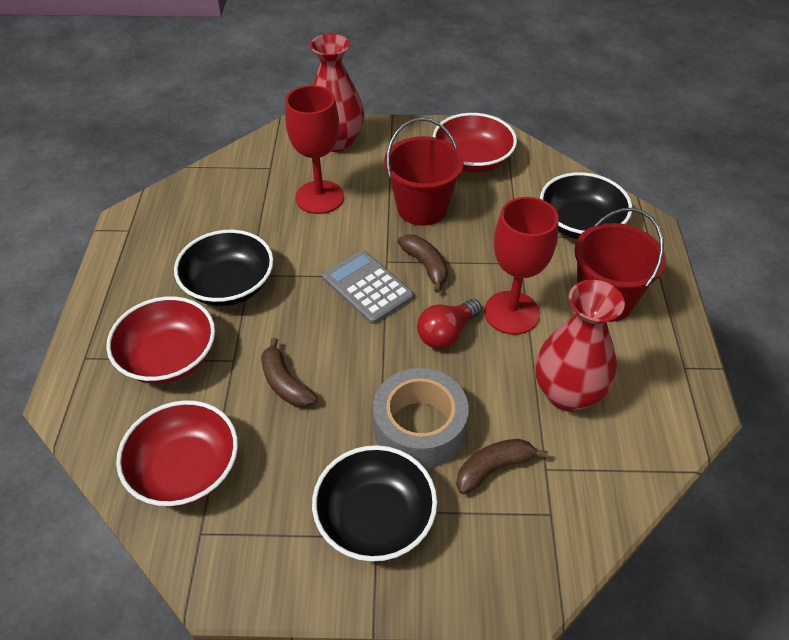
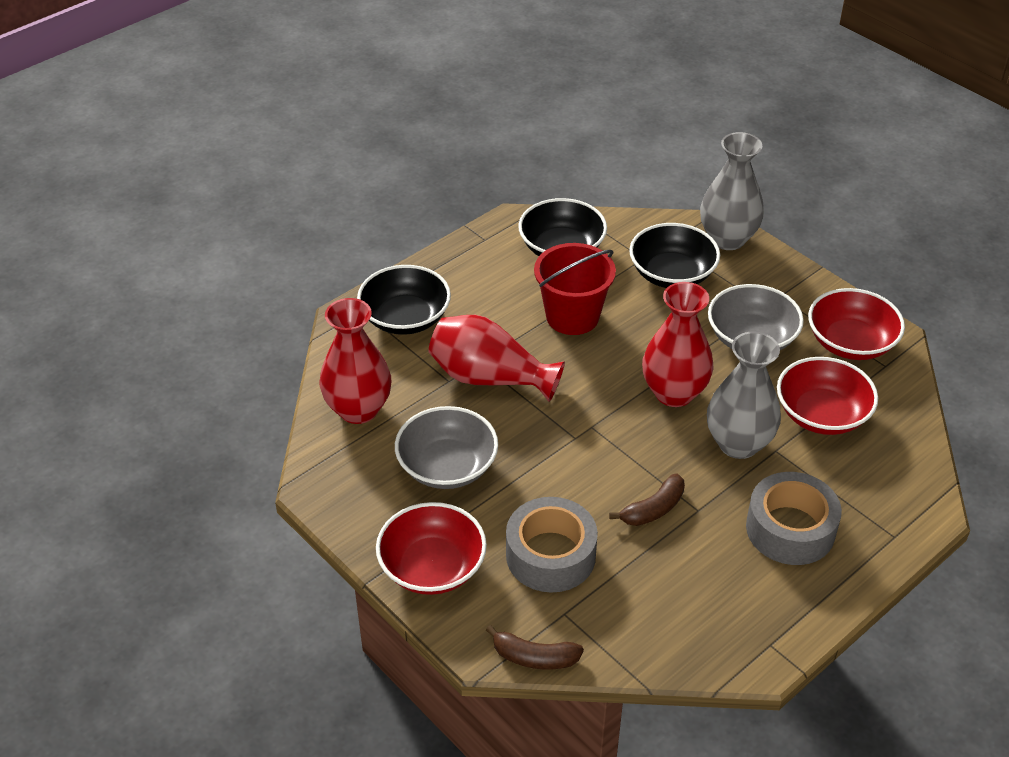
brown banana: 3 -> 2
grey bowl: 0 -> 2
grey calculator: 1 -> 0
grey tape: 1 -> 2
grey vase: 0 -> 2
red bucket: 2 -> 1
red goblet: 2 -> 0
red light bulb: 1 -> 0
red vase: 2 -> 3

